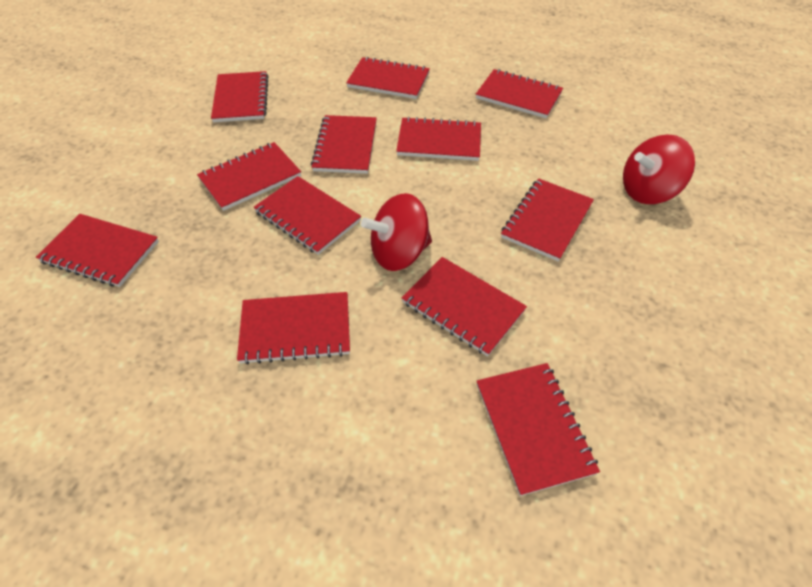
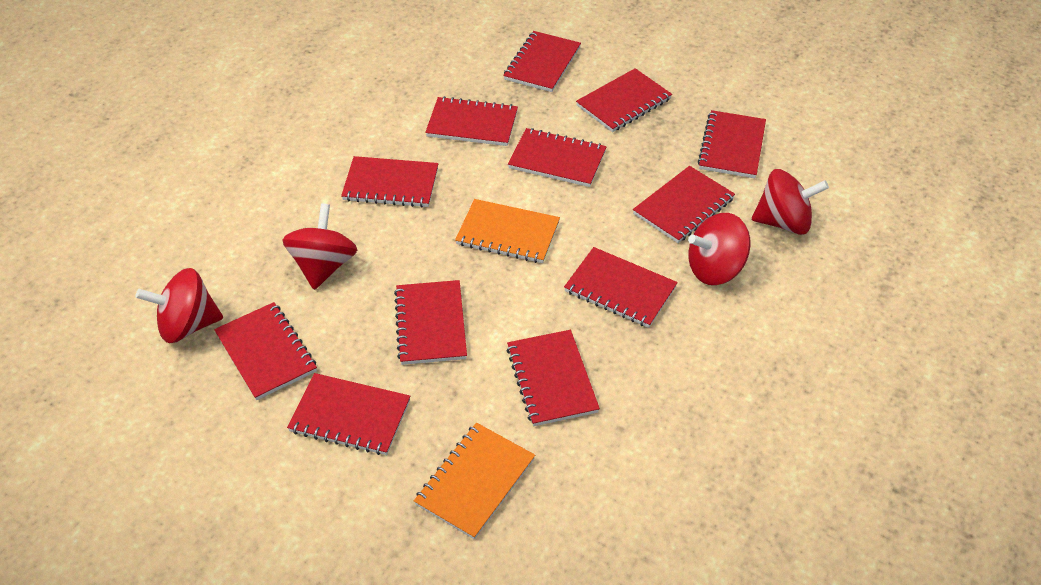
orange notebook: 0 -> 2
red spinning top: 2 -> 4

